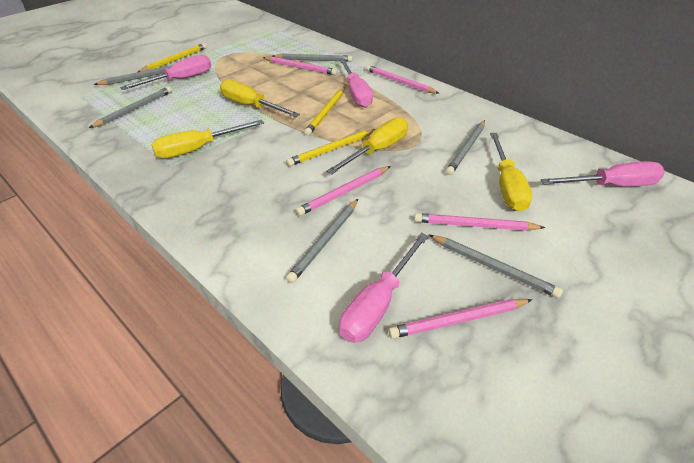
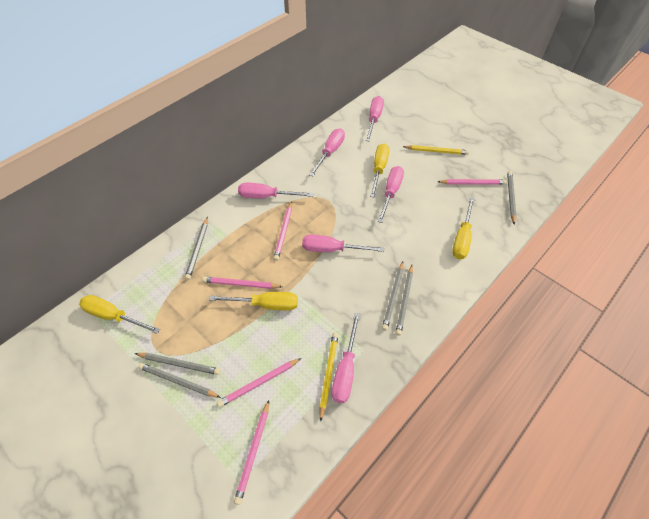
pink screwdriver: 4 -> 6
yellow pencil: 3 -> 2

